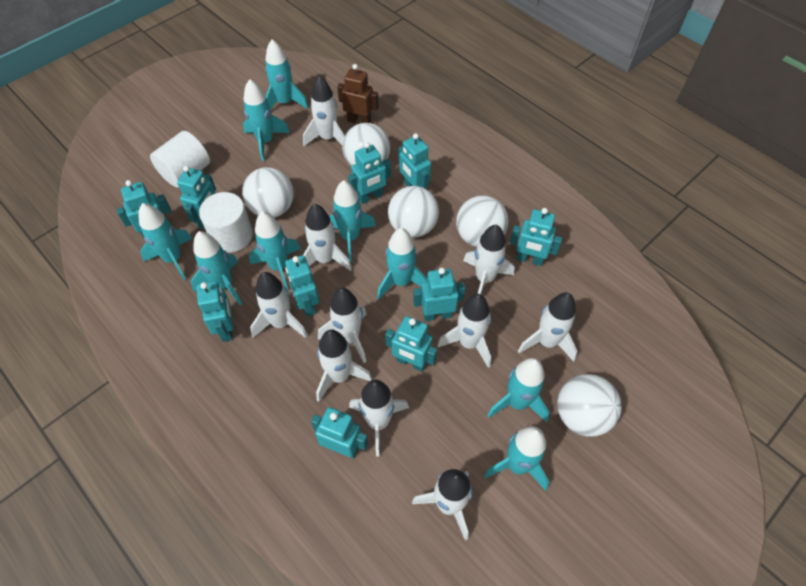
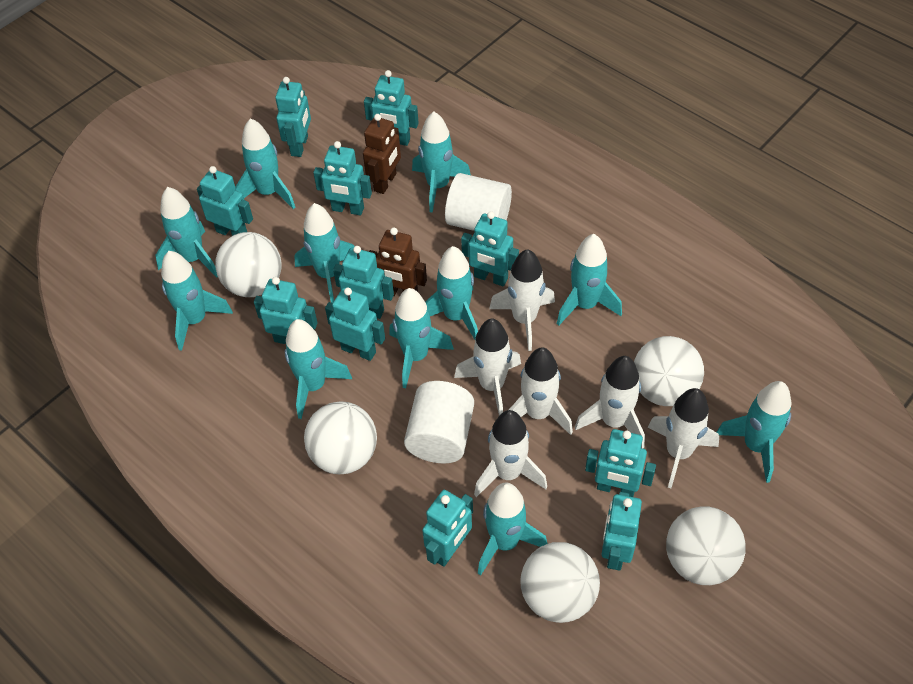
brown robot: 1 -> 2
turquoise robot: 10 -> 11
turquoise rocket: 9 -> 11
white rocket: 10 -> 6

